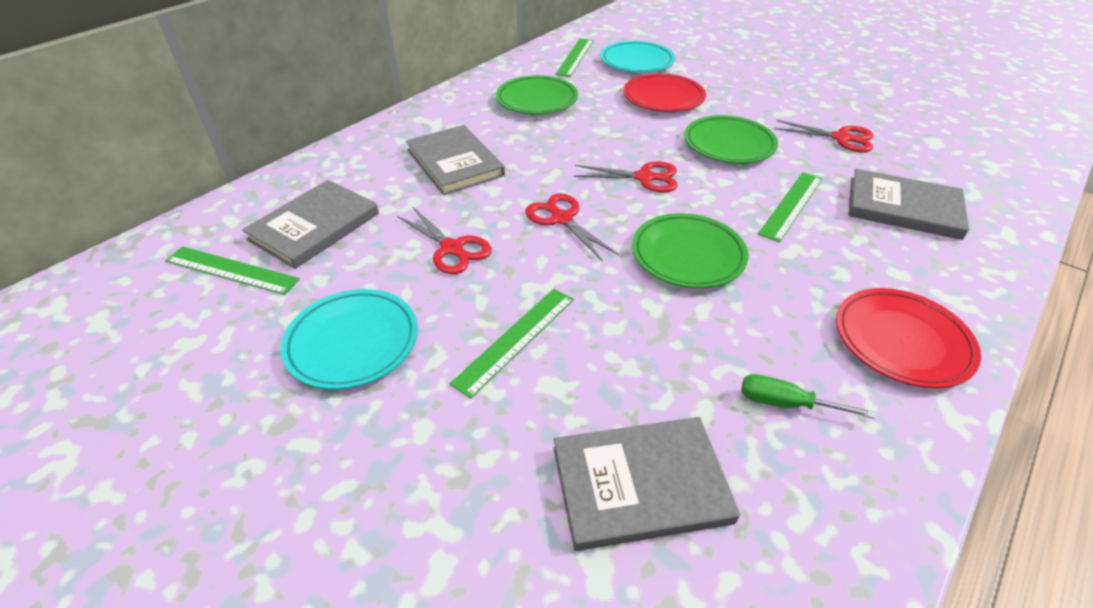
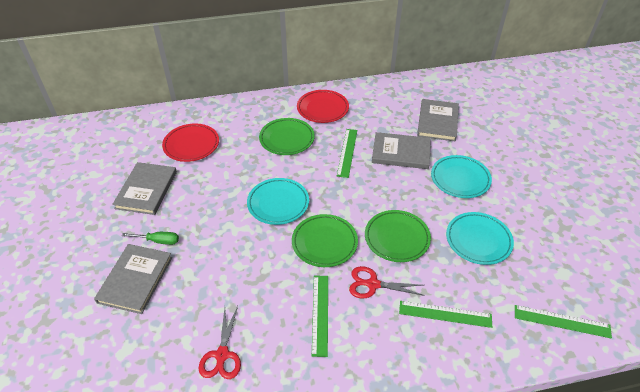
red scissors: 4 -> 2
turquoise plate: 2 -> 3

